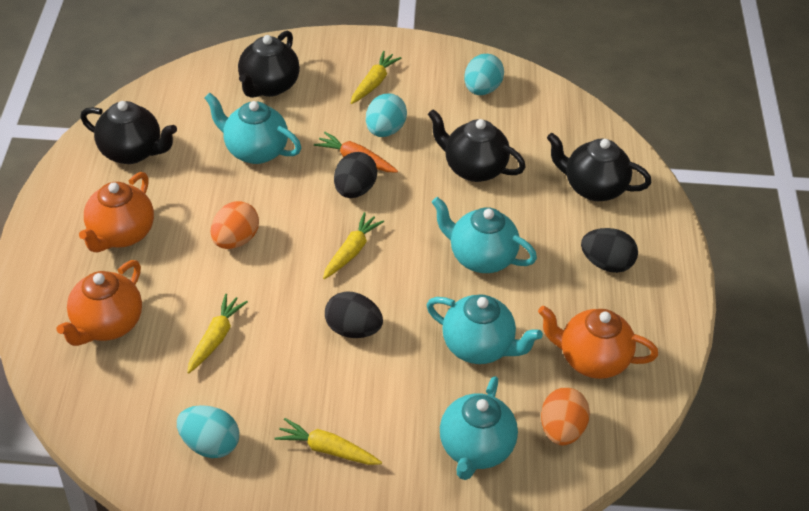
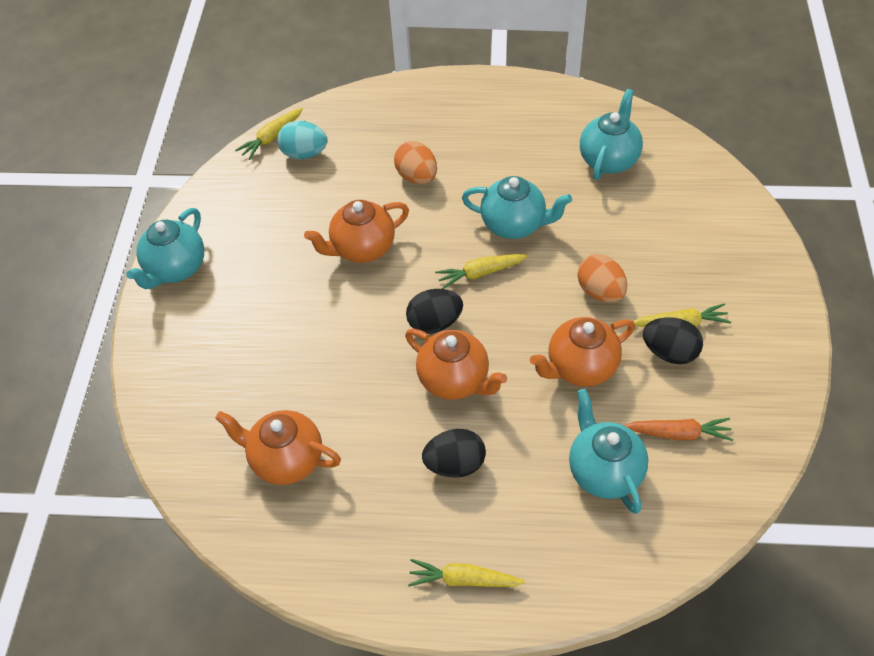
black teapot: 4 -> 0
orange teapot: 3 -> 4
turquoise egg: 3 -> 1

